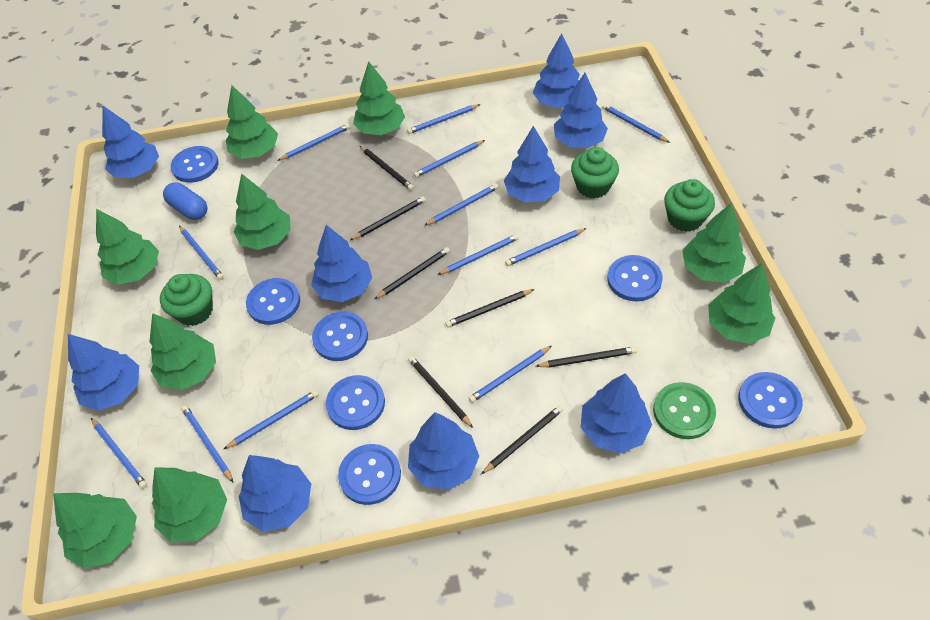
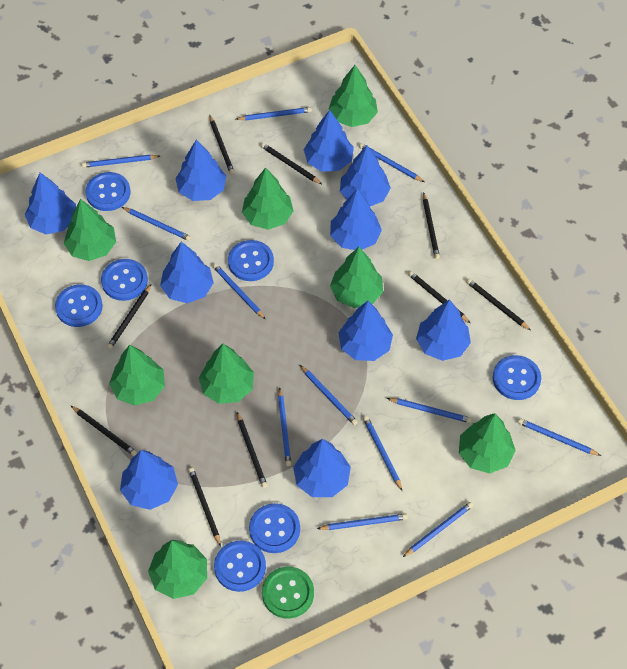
black pencil: 7 -> 9
blue capsule: 1 -> 0
blue tree: 9 -> 10
green cupcake: 3 -> 0
green tree: 9 -> 8

